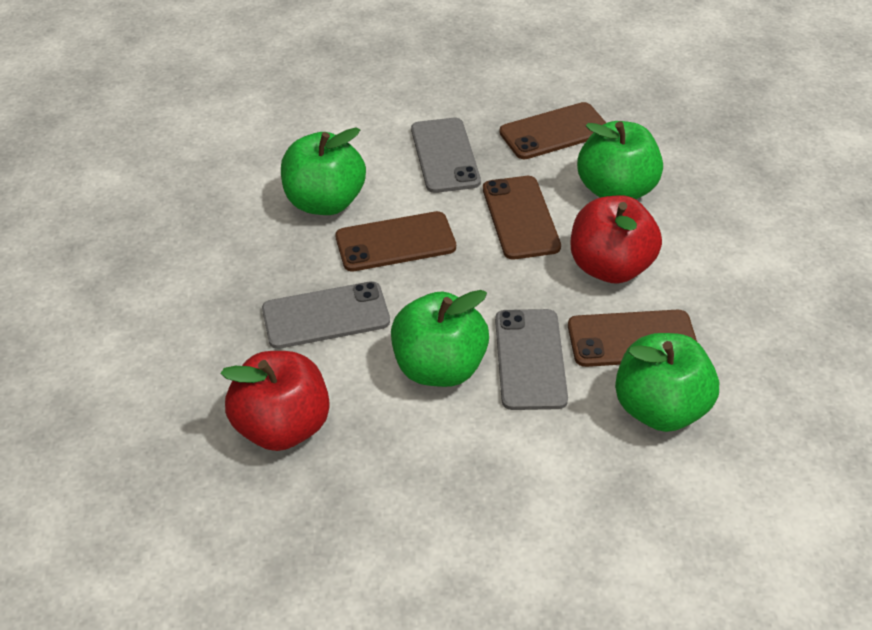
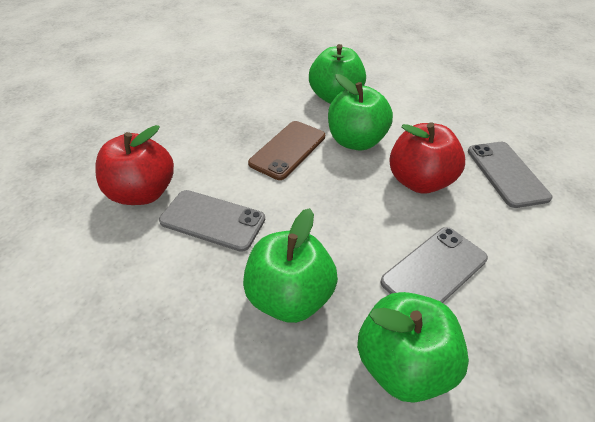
brown phone: 4 -> 1

